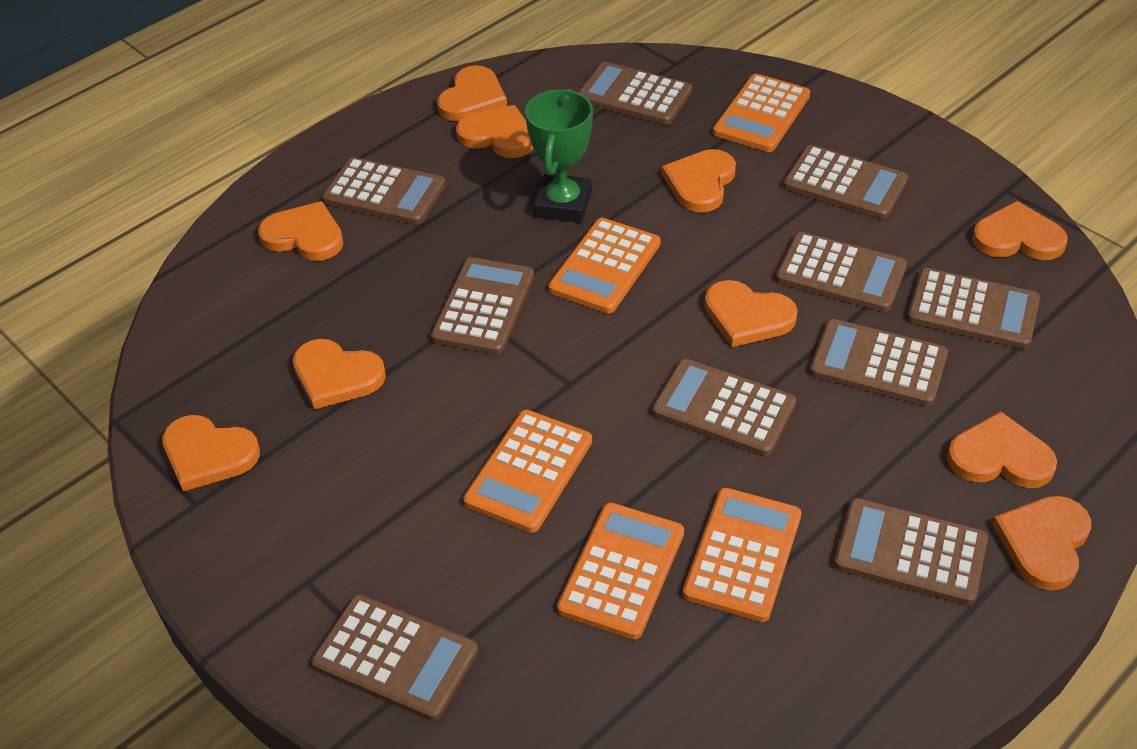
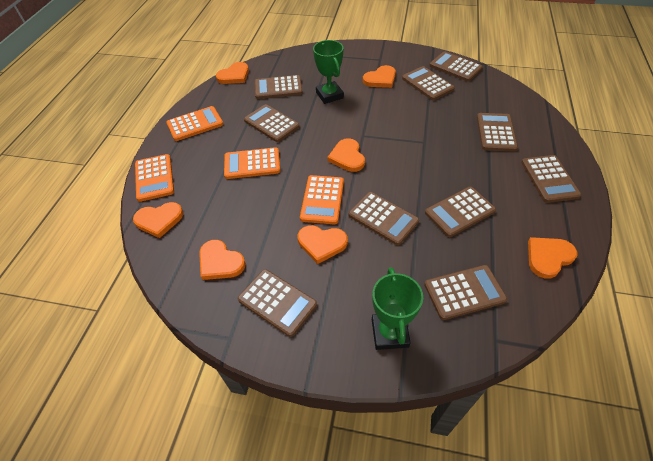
green trophy: 1 -> 2
orange calculator: 5 -> 4
orange heart: 10 -> 7

